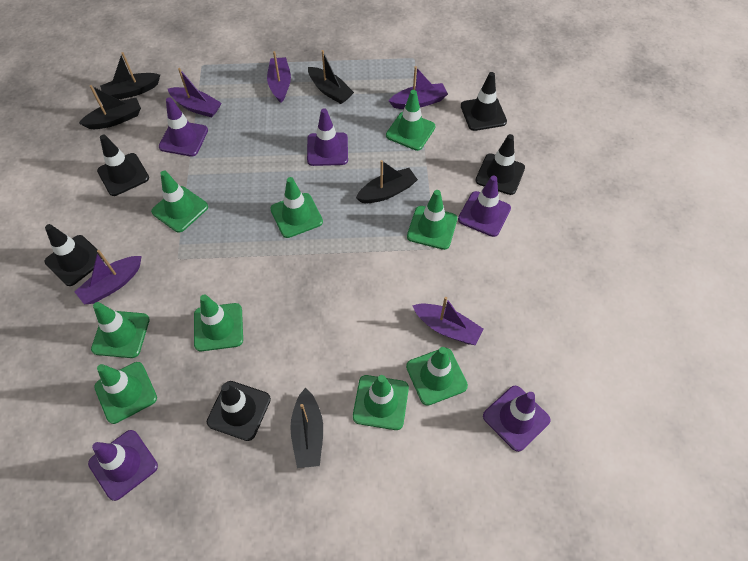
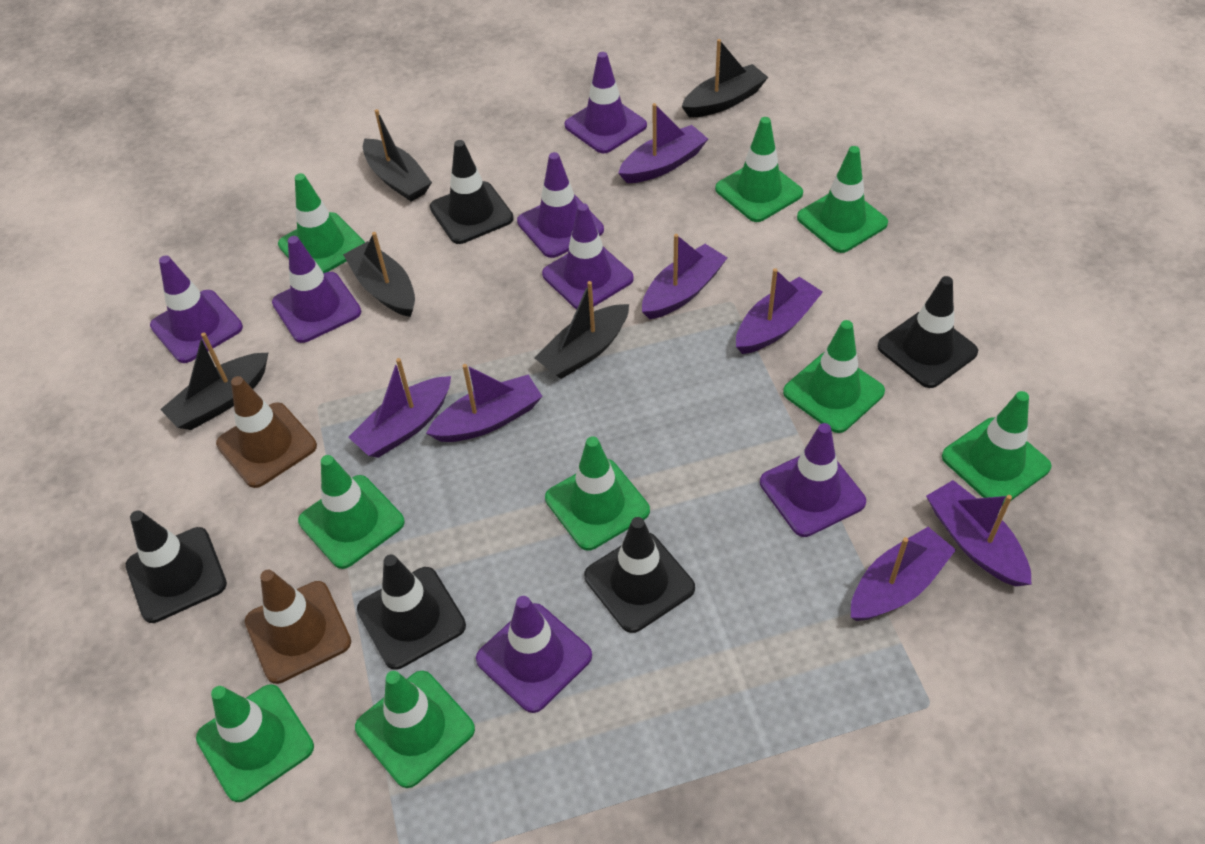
brown traffic cone: 0 -> 2
purple boat: 5 -> 7
purple traffic cone: 5 -> 7

